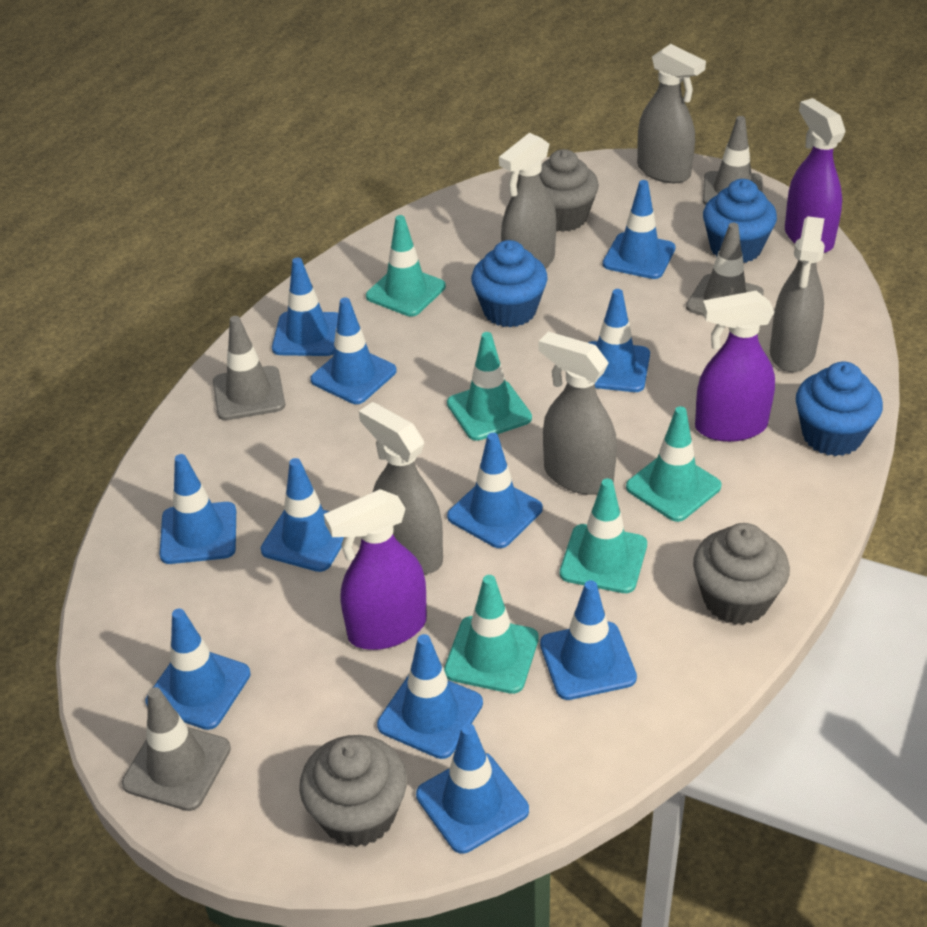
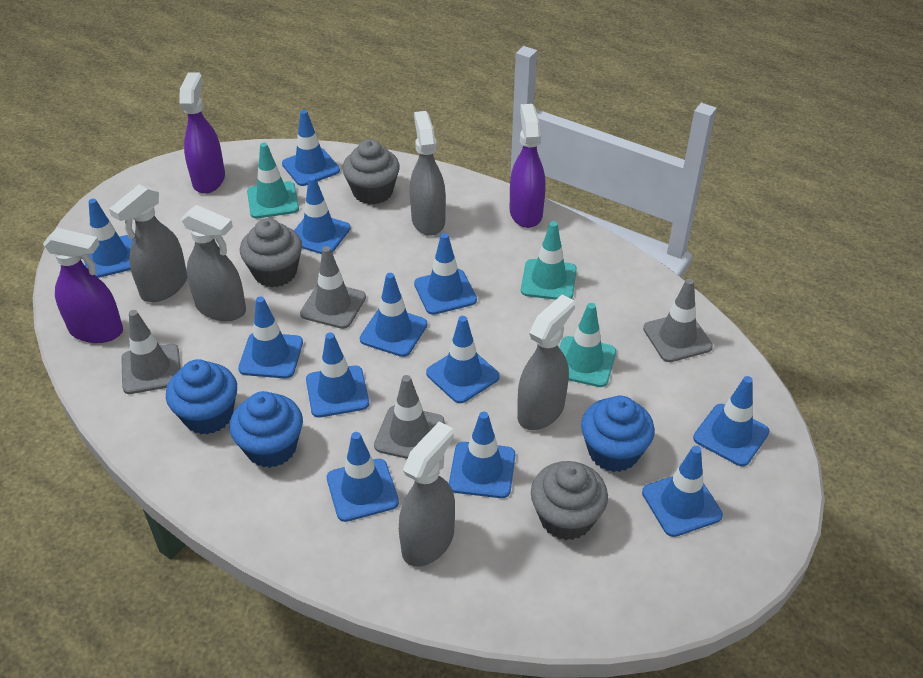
blue traffic cone: 11 -> 12
turquoise traffic cone: 5 -> 3

